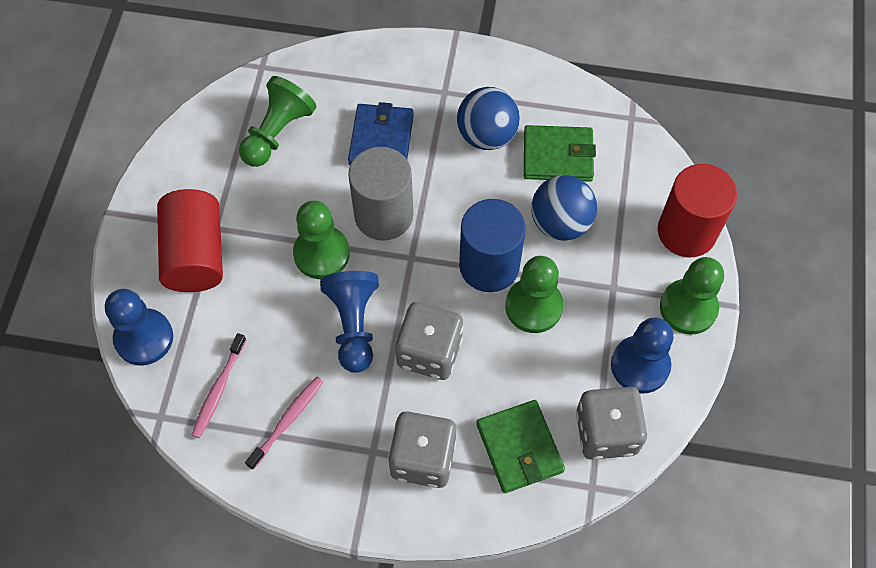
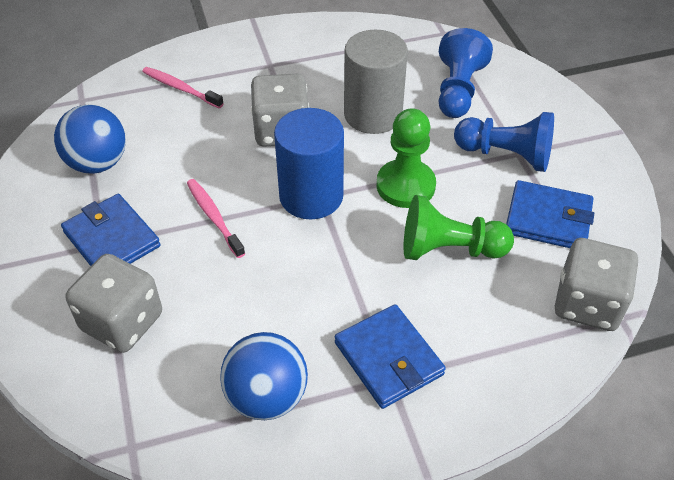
blue pawn: 3 -> 2
blue wallet: 1 -> 3
green pawn: 4 -> 2
green wallet: 2 -> 0
red cylinder: 2 -> 0

